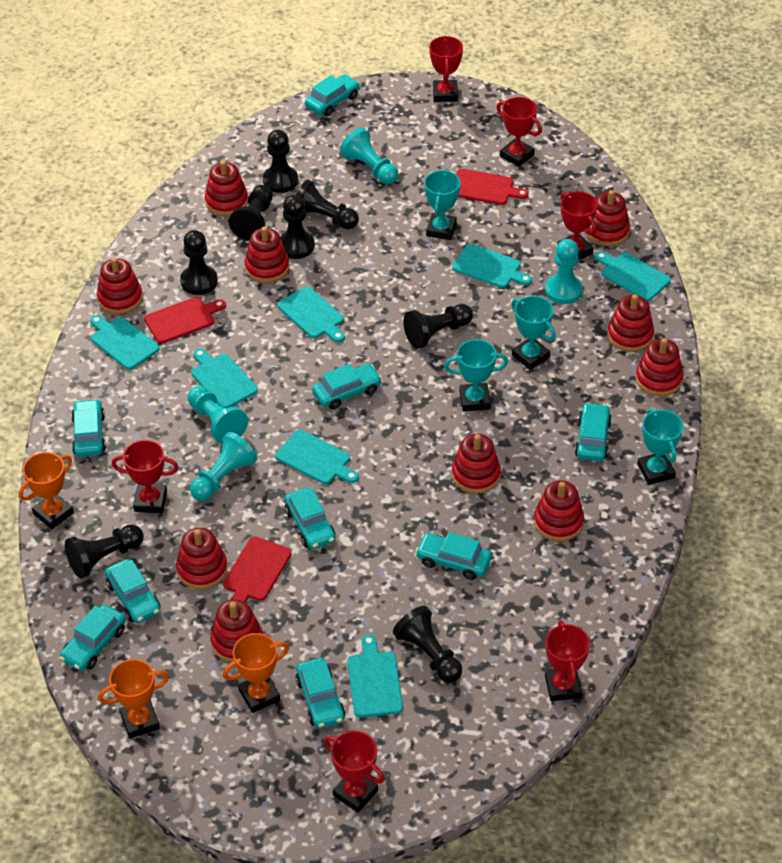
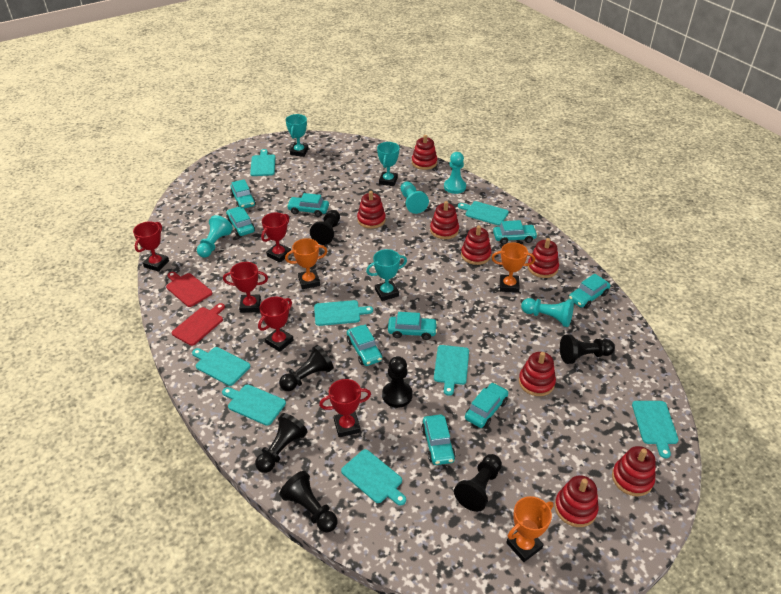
black pawn: 8 -> 7
red cutting board: 3 -> 2
red stacking toy: 10 -> 8
red trophy: 6 -> 5
turquoise cutting board: 7 -> 8
turquoise trophy: 4 -> 3

